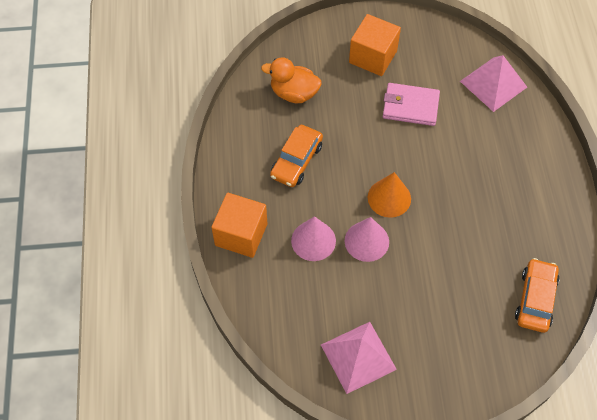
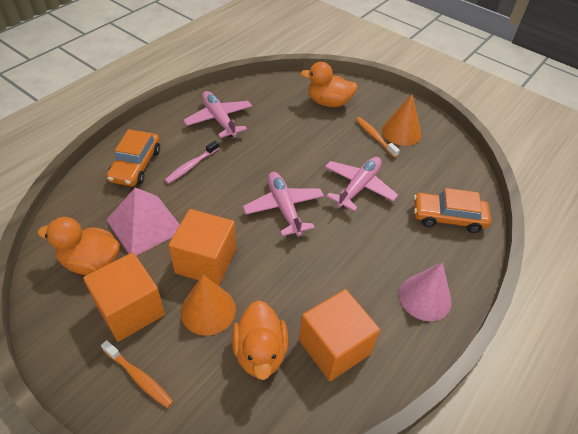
orange cone: 1 -> 2
orange cube: 2 -> 3
orange duck: 1 -> 3
orange toothbrush: 0 -> 2
pink cone: 2 -> 1
pink plane: 0 -> 3
pink pyramid: 2 -> 1
pink toothbrush: 0 -> 1
pink wallet: 1 -> 0

